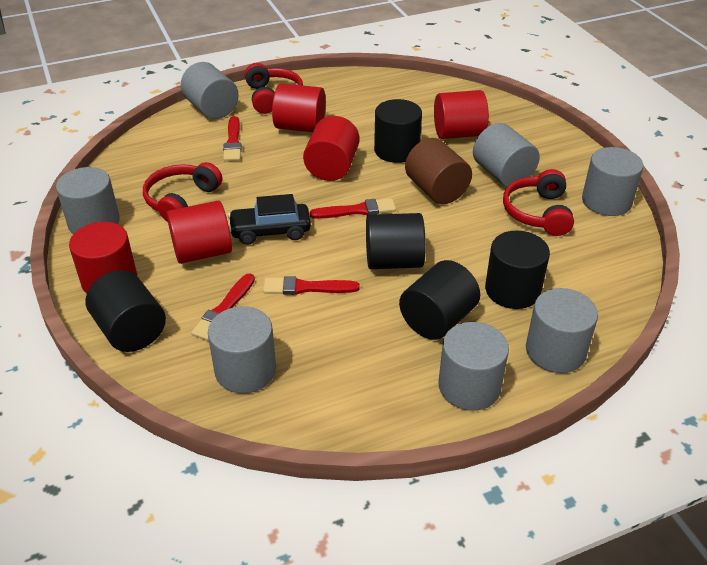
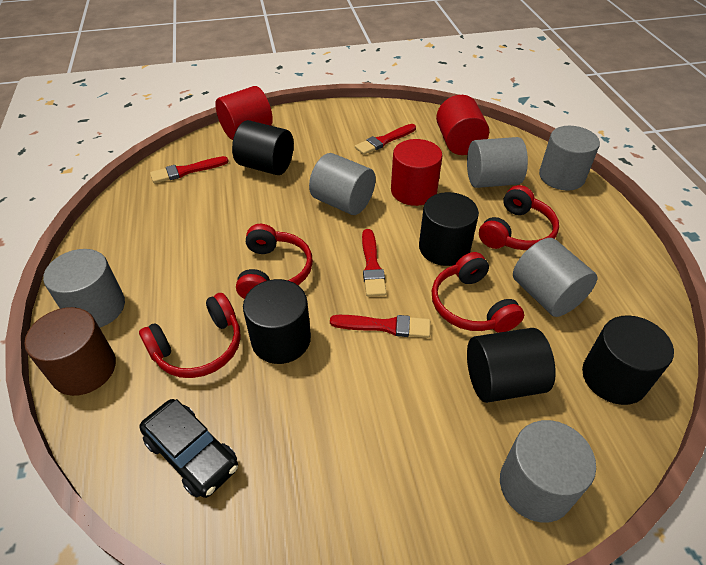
grey cylinder: 7 -> 6
red cylinder: 5 -> 3
red headphones: 3 -> 4

